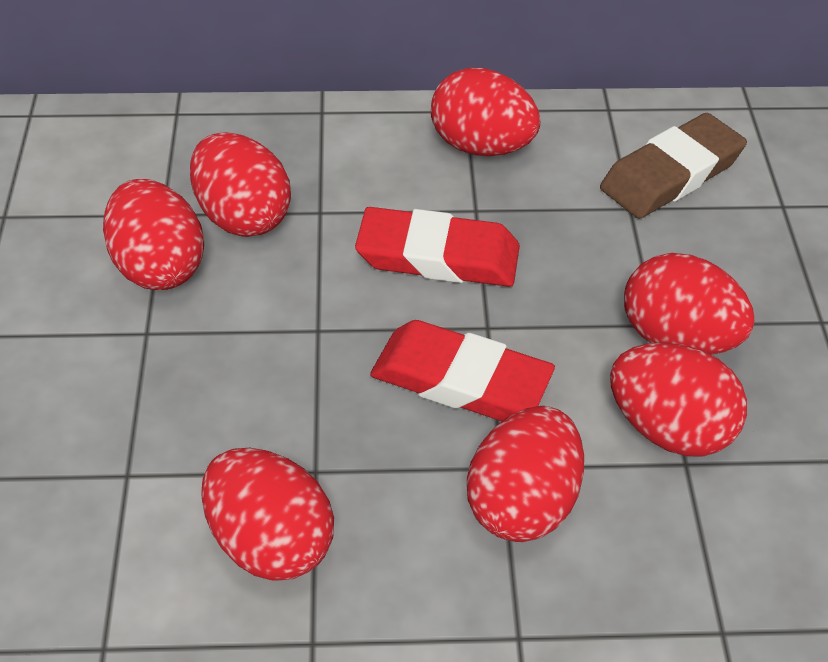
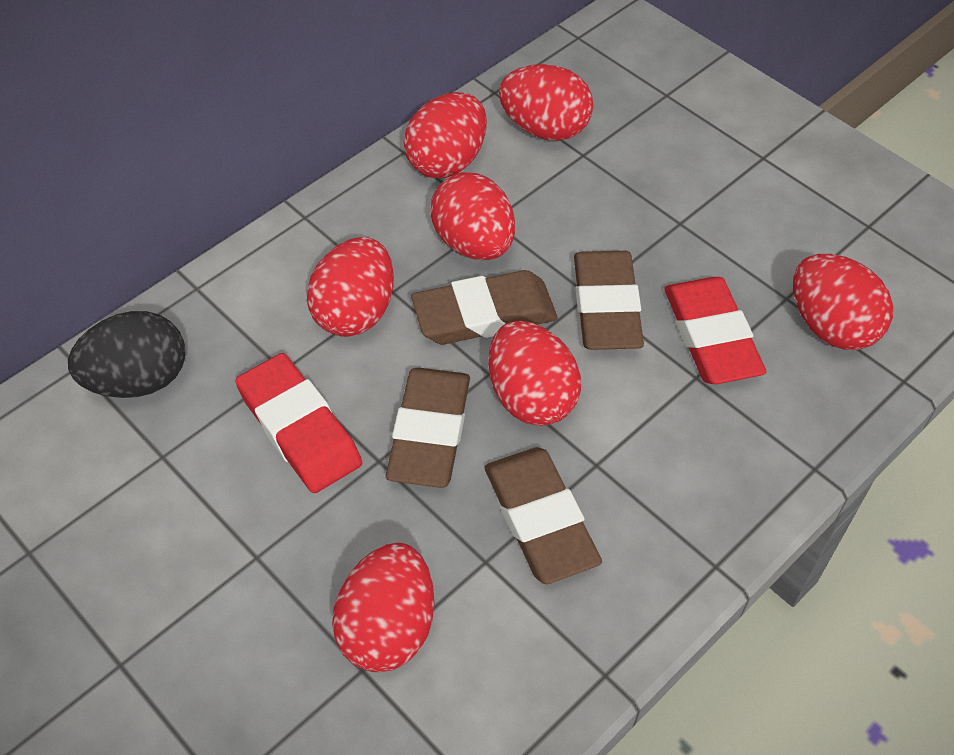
black egg: 0 -> 1
brown eraser: 1 -> 4

